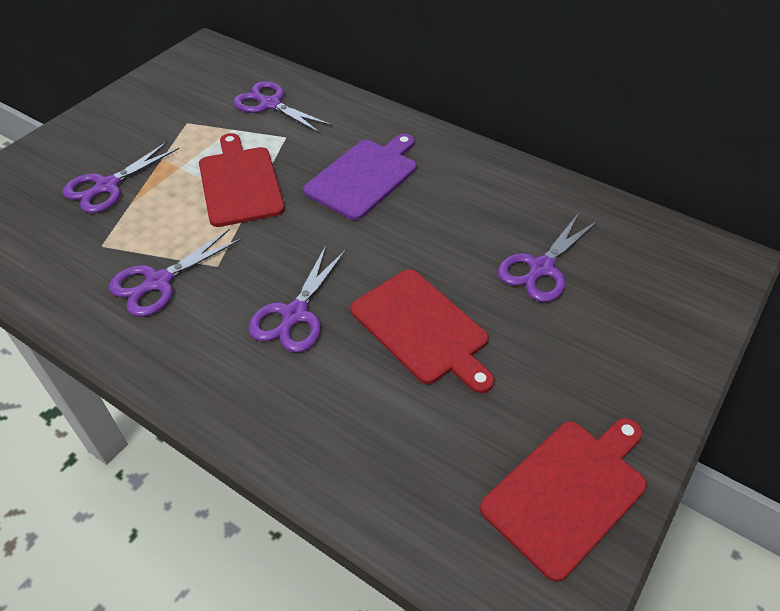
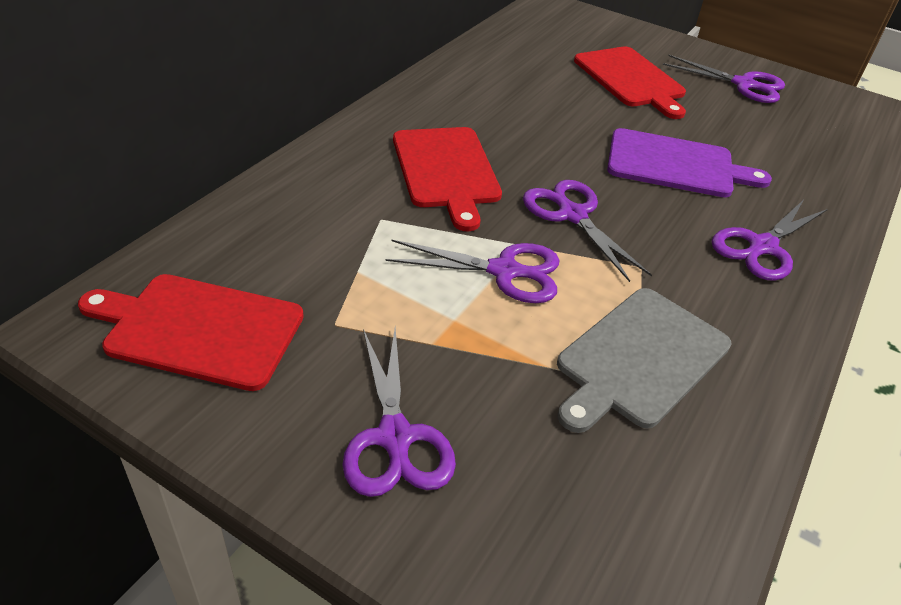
grey cutting board: 0 -> 1

